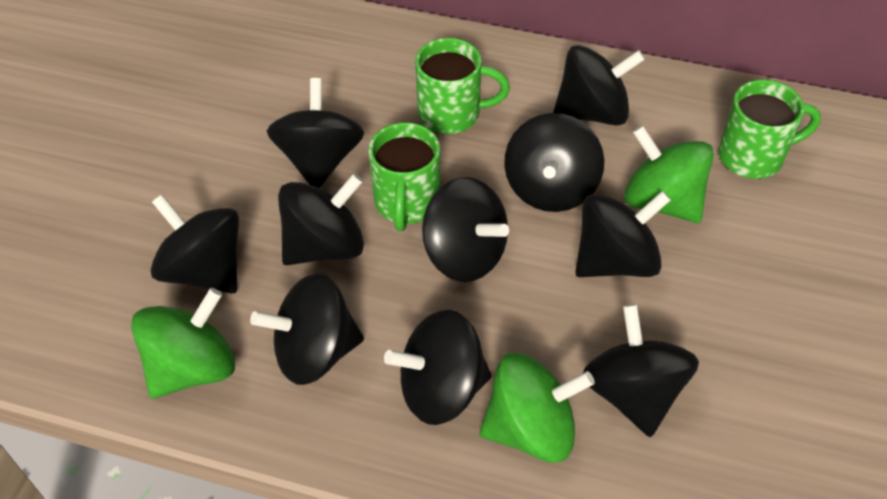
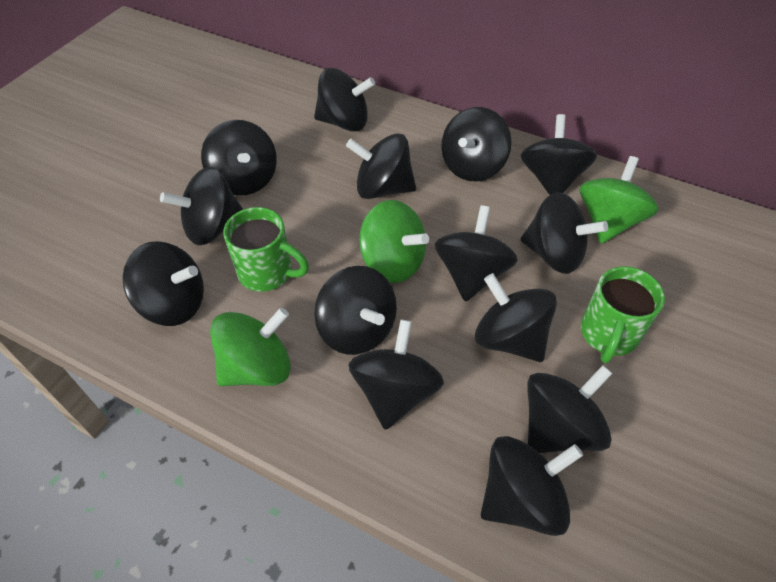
black spinning top: 10 -> 14
green mug: 3 -> 2

